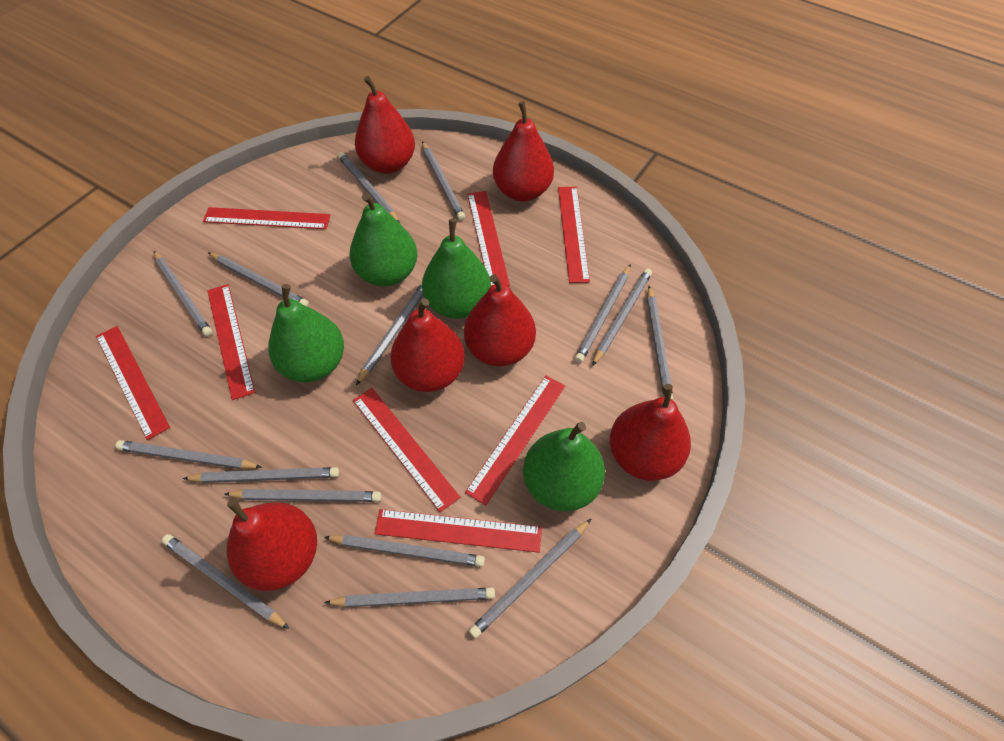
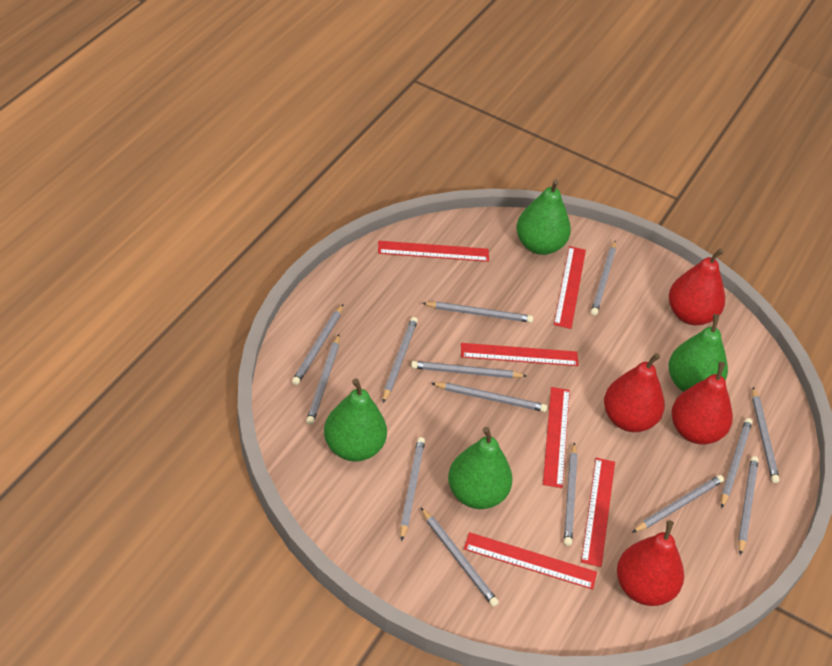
grey pencil: 15 -> 14
red pear: 6 -> 4
red ruler: 8 -> 6

